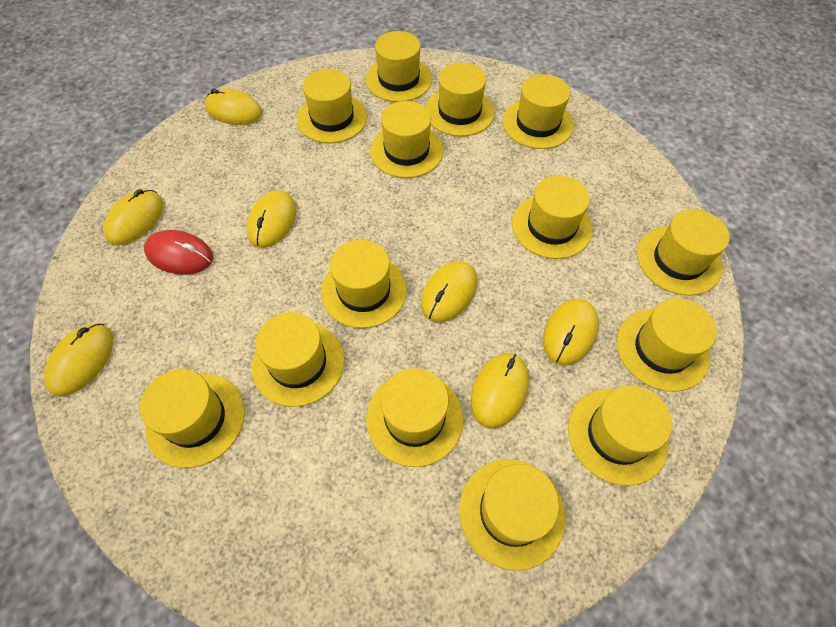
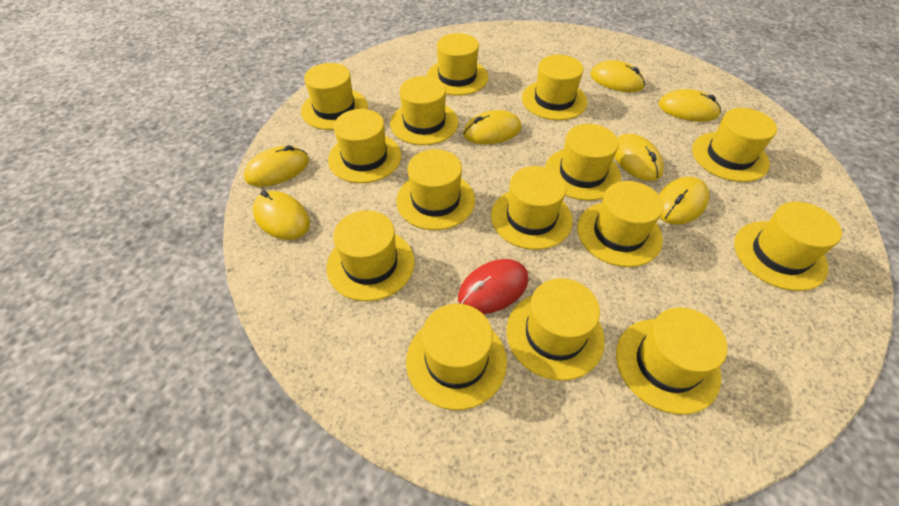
yellow hat: 14 -> 15

